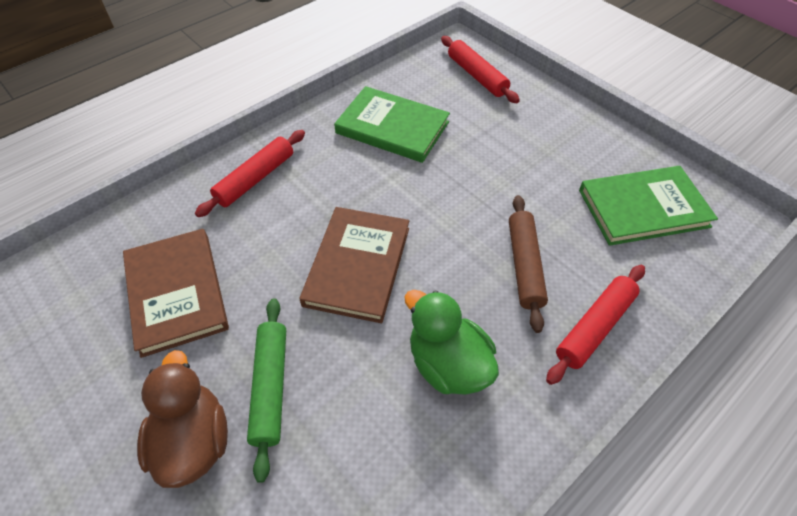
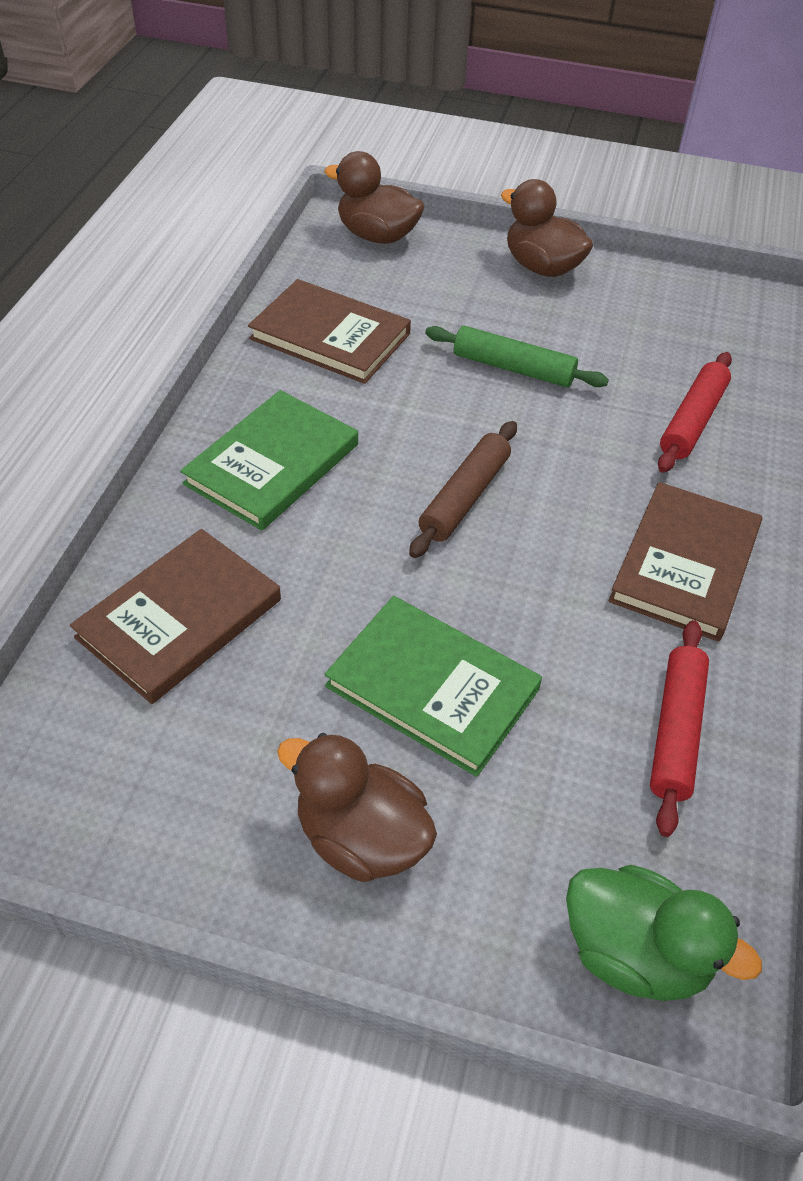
brown book: 2 -> 3
brown duck: 1 -> 3
red rolling pin: 3 -> 2

